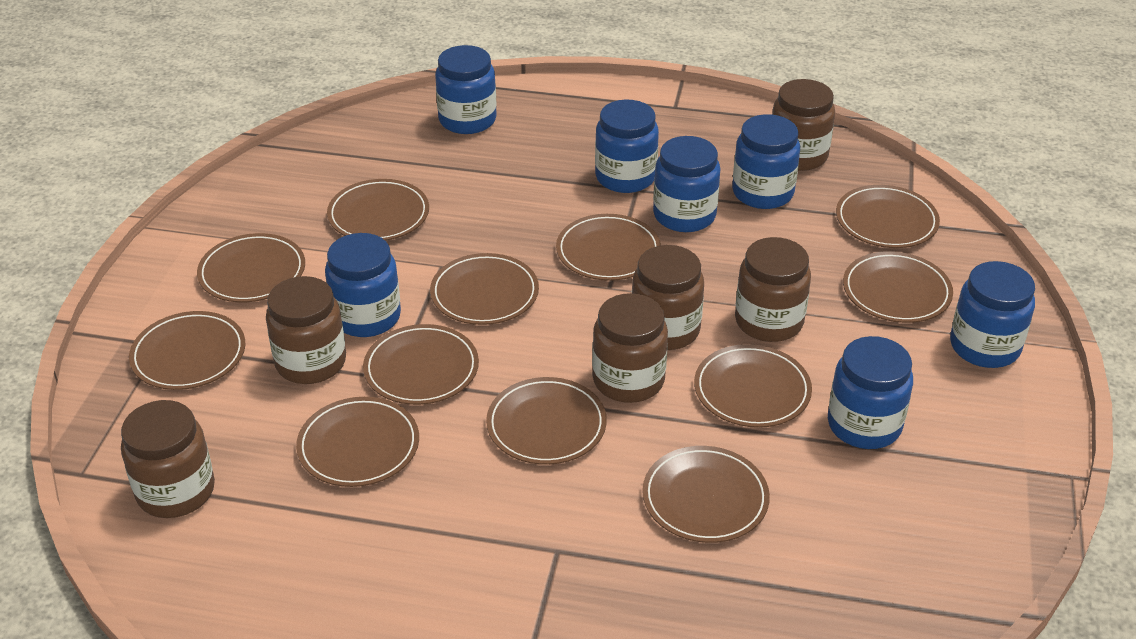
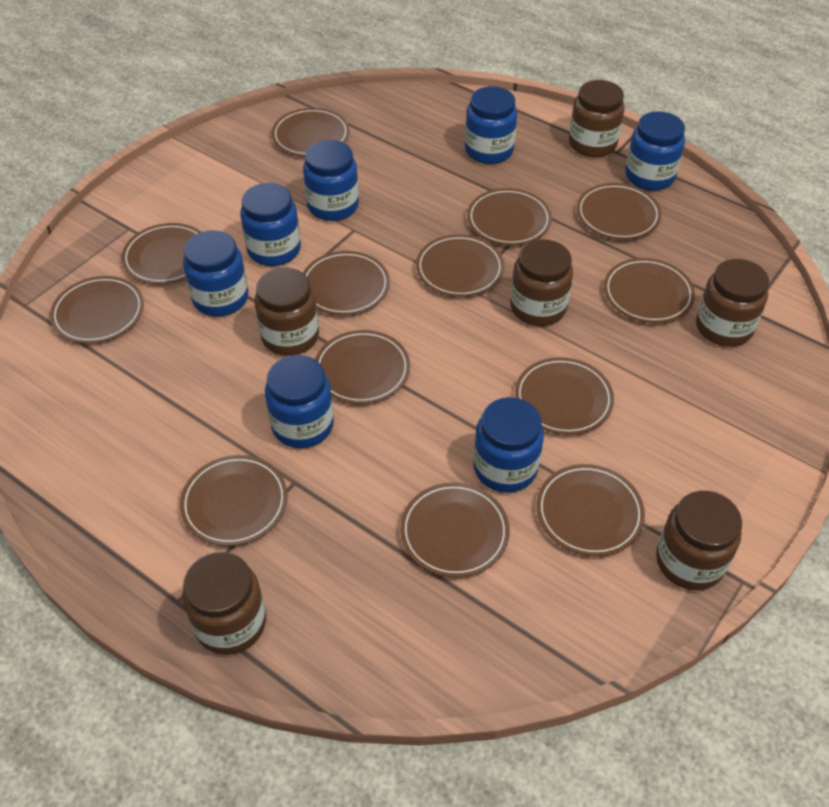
brown plate: 12 -> 13

